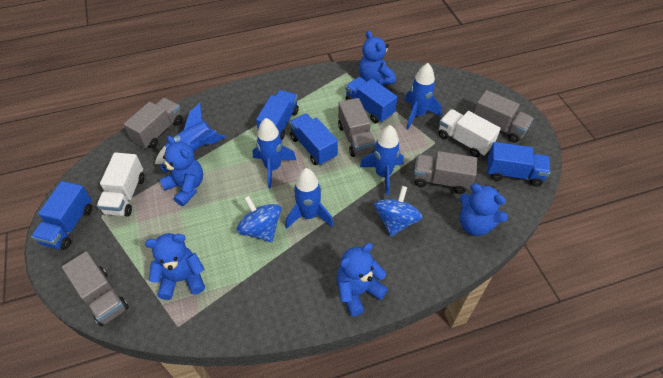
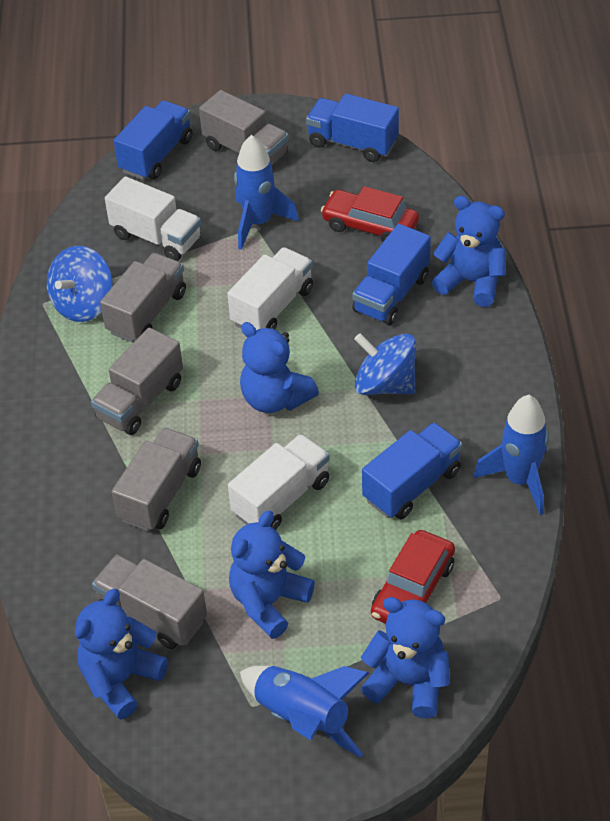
blue rocket: 5 -> 3
blue truck: 5 -> 4
red car: 0 -> 2
white truck: 2 -> 3

